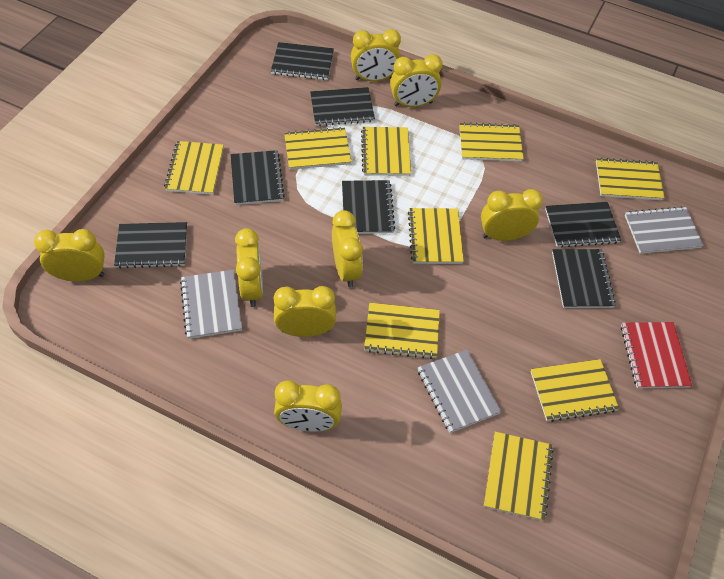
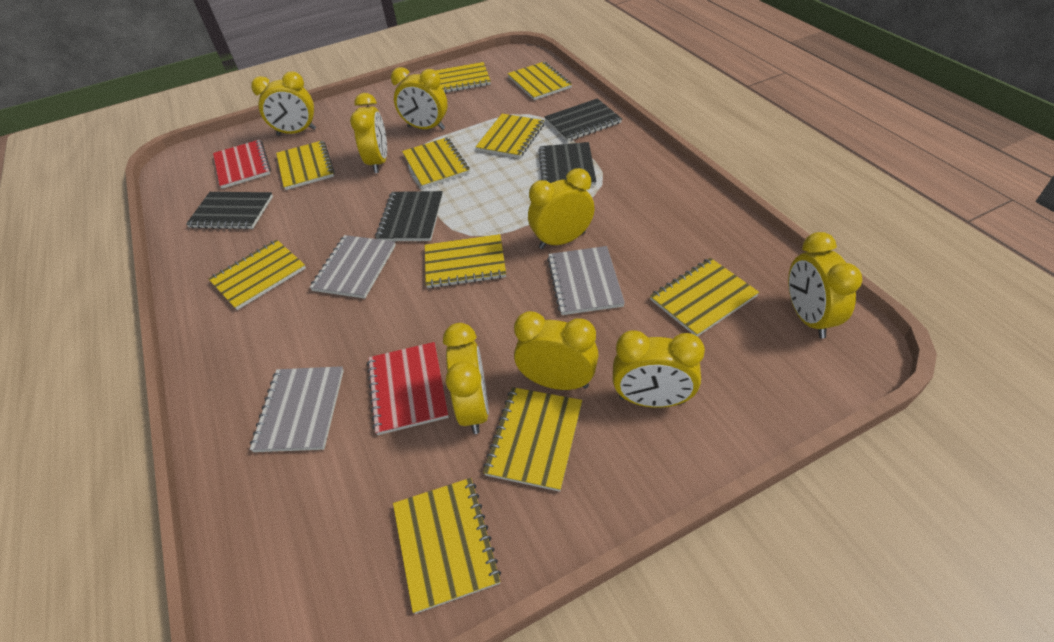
black notebook: 7 -> 4
red notebook: 1 -> 2
yellow notebook: 9 -> 10

